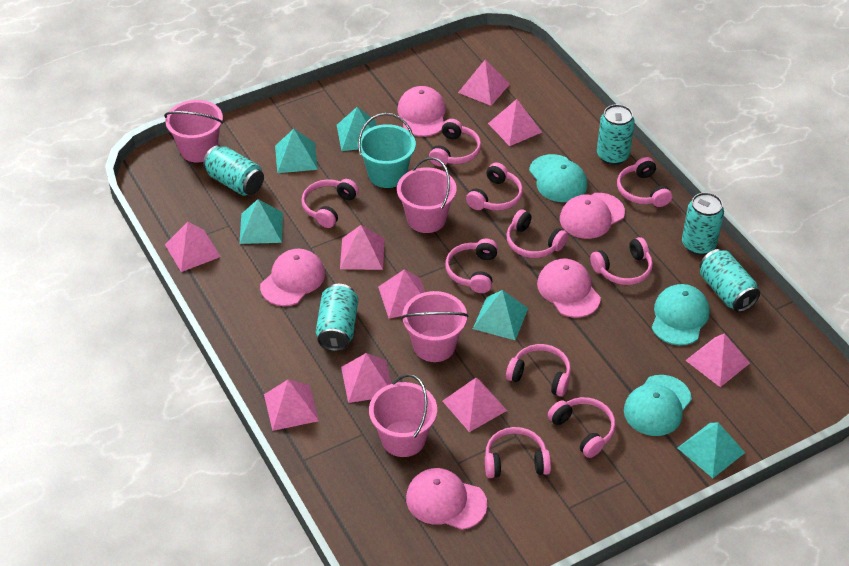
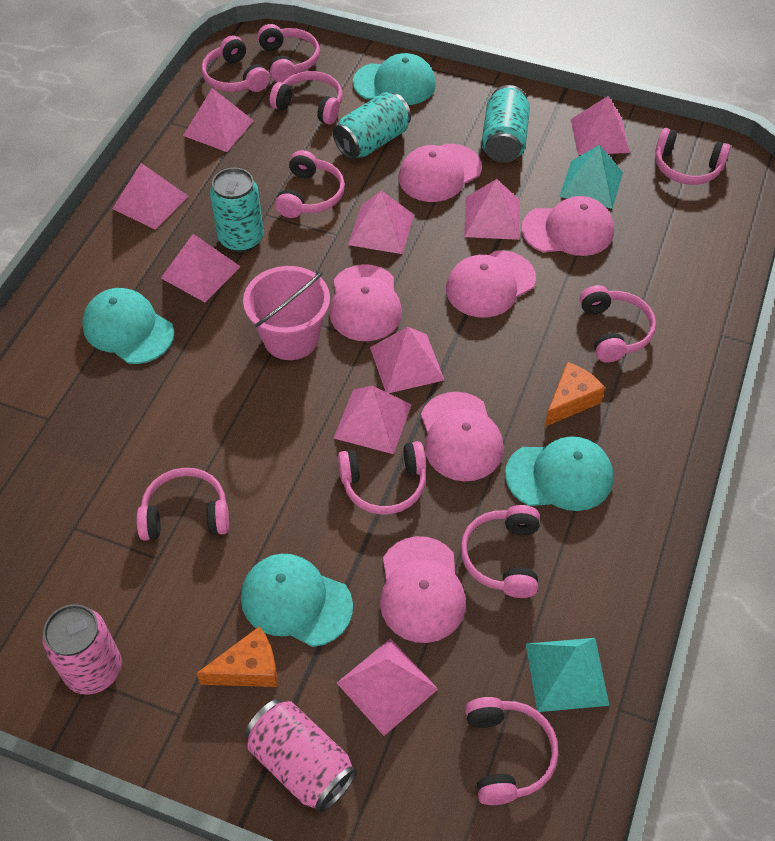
orange cheese: 0 -> 2
pink bucket: 4 -> 1
pink can: 0 -> 2
pink cap: 5 -> 6
turquoise bucket: 1 -> 0
turquoise can: 5 -> 3
turquoise cap: 3 -> 4
turquoise pyramid: 5 -> 2

